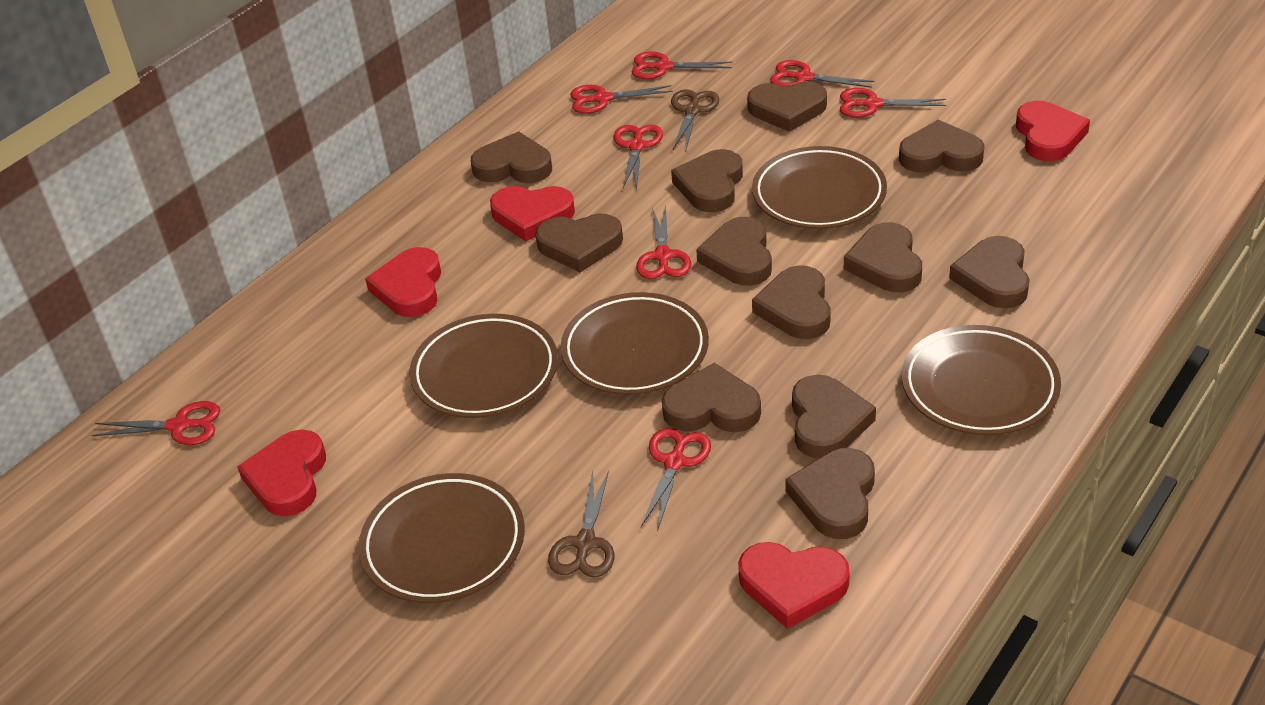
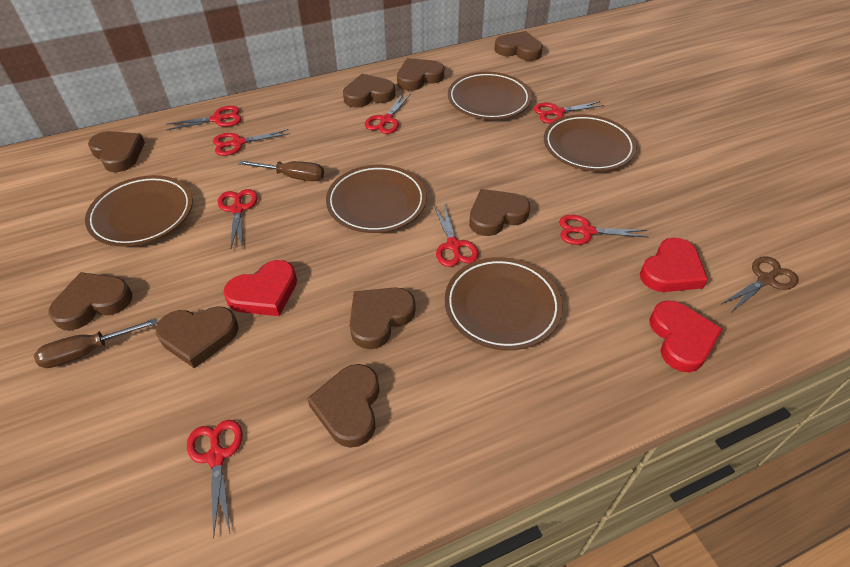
brown heart: 12 -> 9
brown scissors: 2 -> 1
brown screwdriver: 0 -> 2
red heart: 5 -> 3

